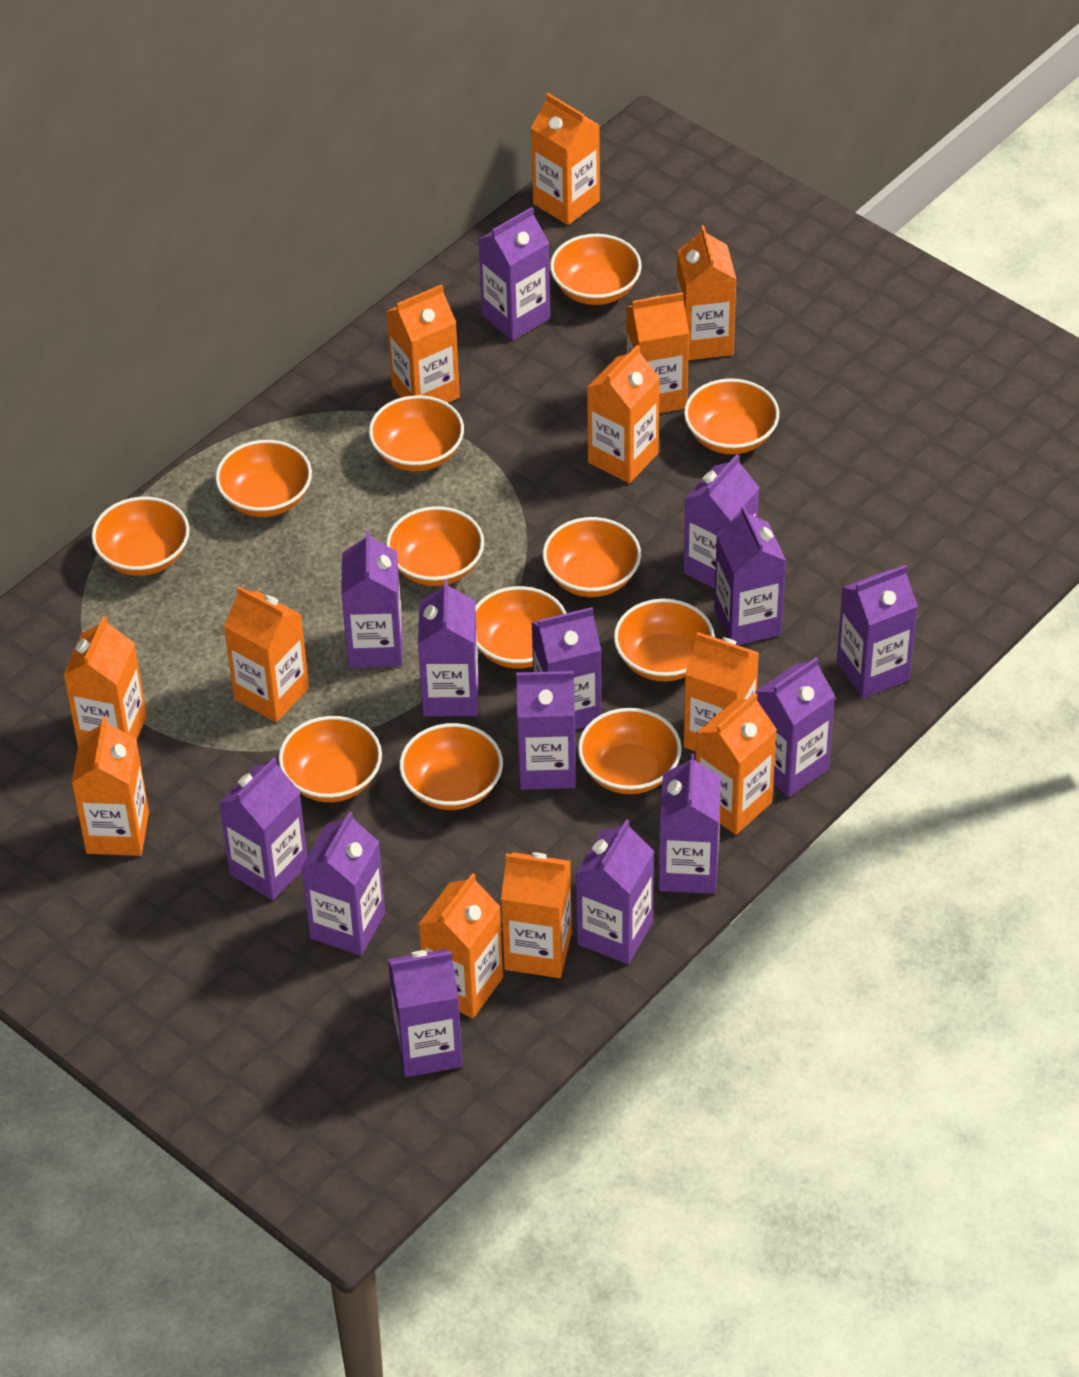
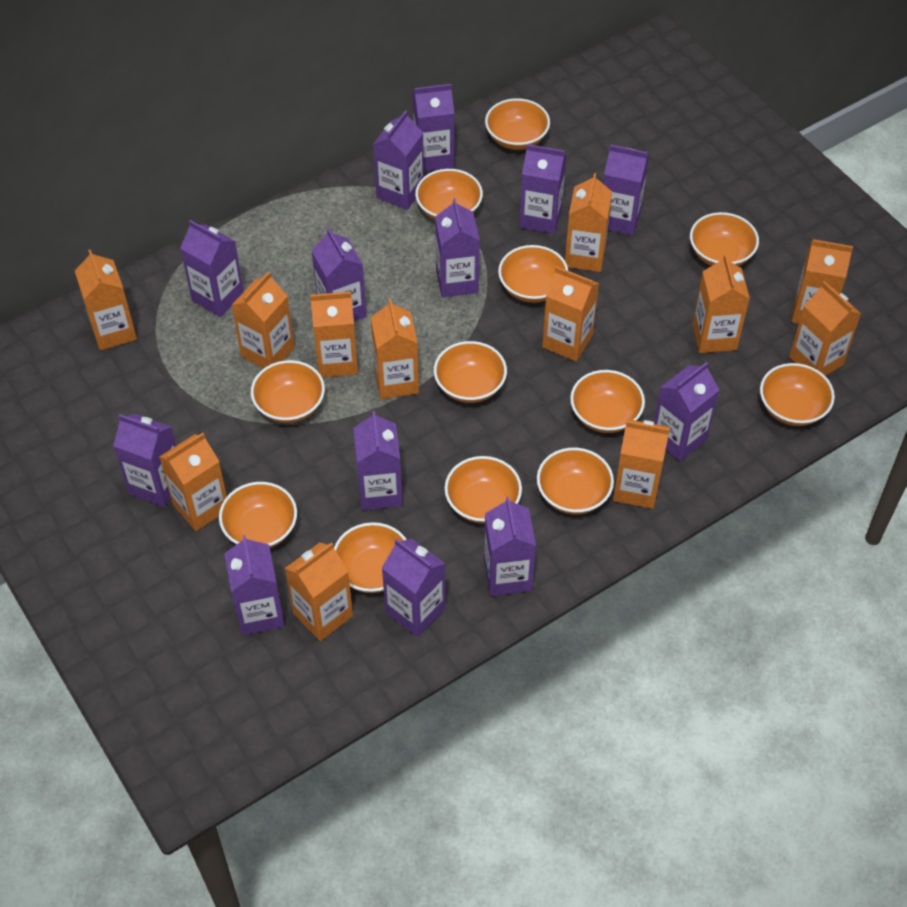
purple carton: 14 -> 13

